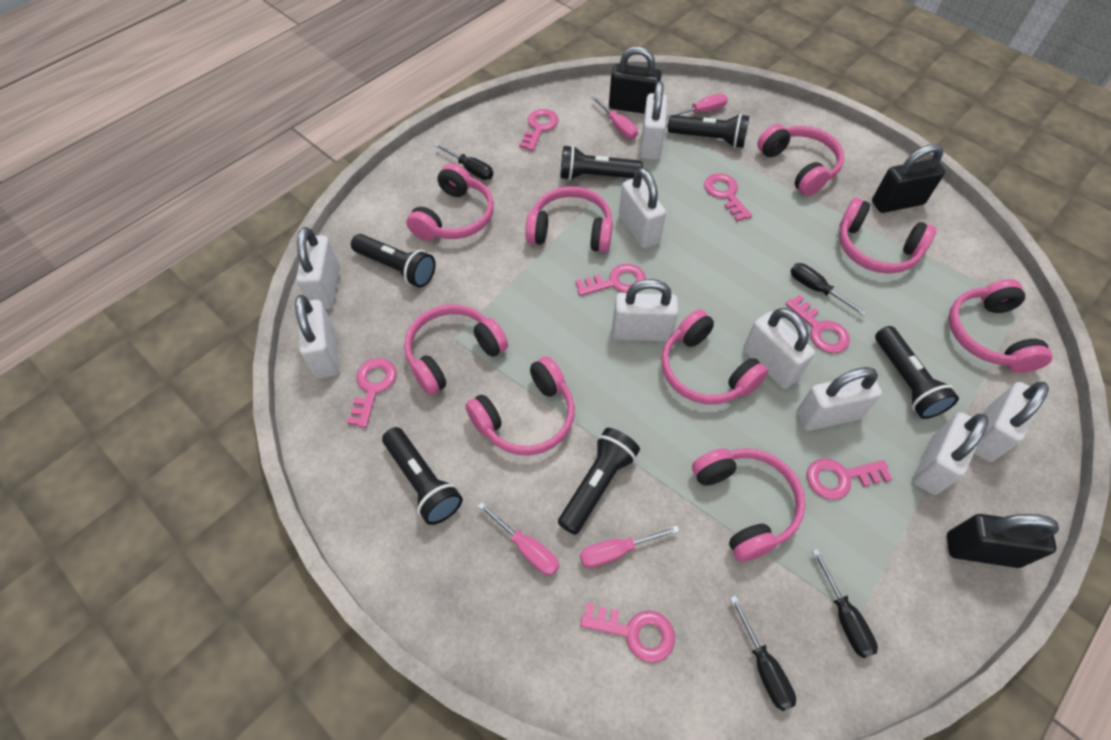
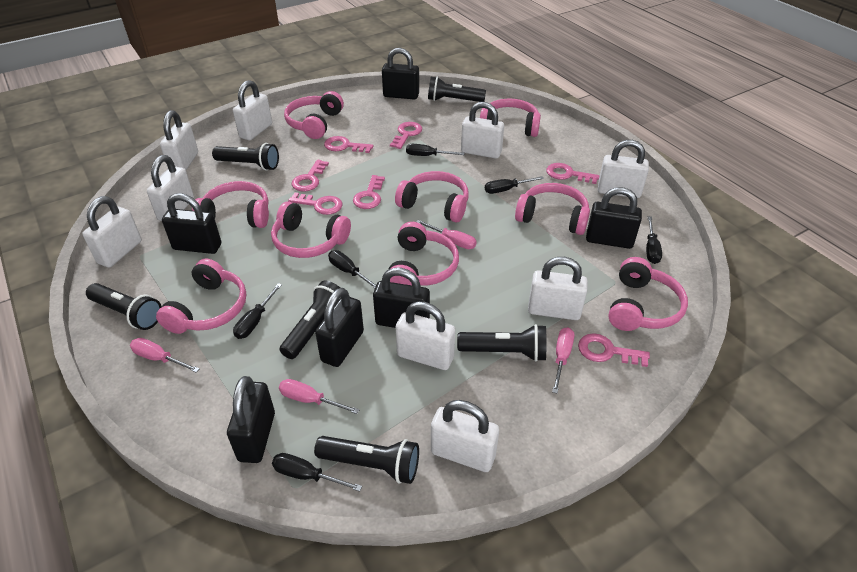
black padlock: 3 -> 6
black screwdriver: 4 -> 6

